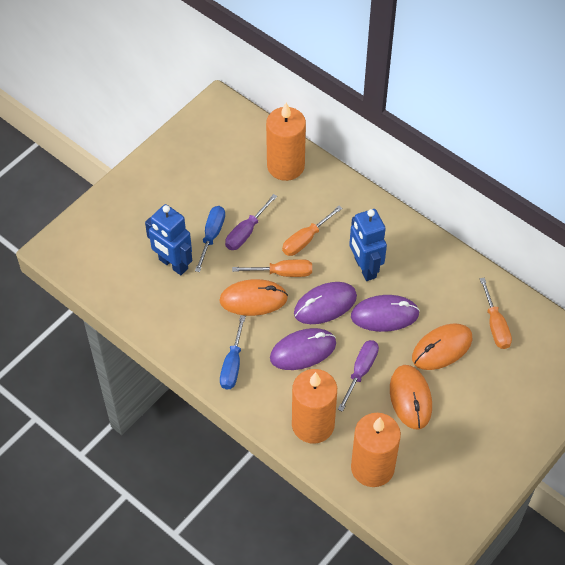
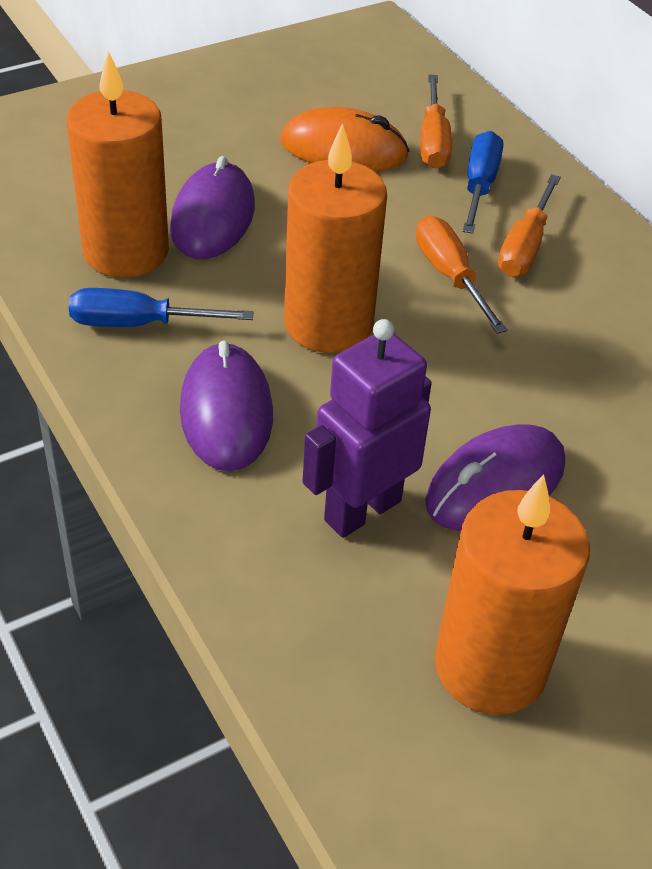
blue robot: 2 -> 0
orange mouse: 3 -> 1
purple robot: 0 -> 1
purple screwdriver: 2 -> 0

